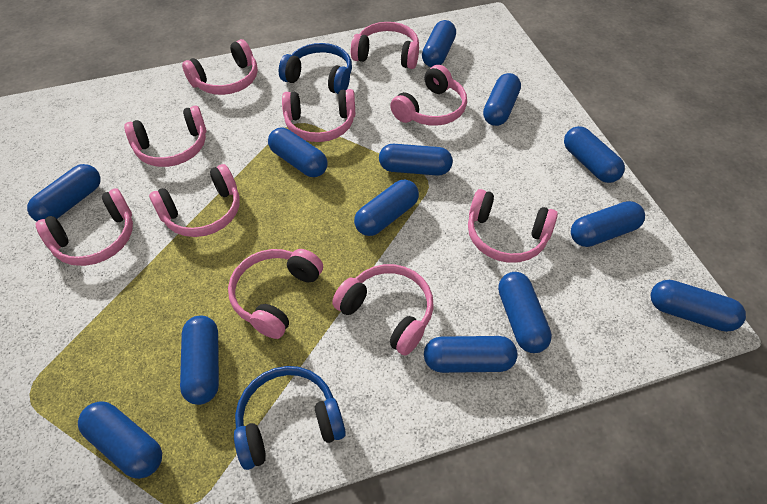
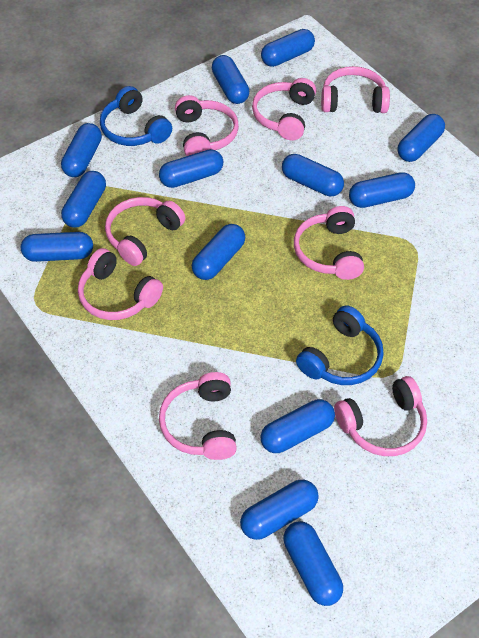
pink headphones: 10 -> 8

